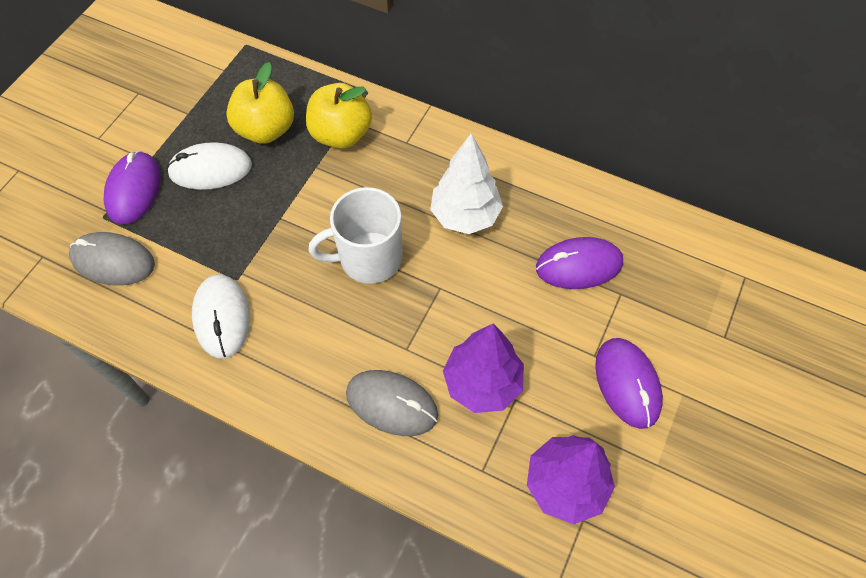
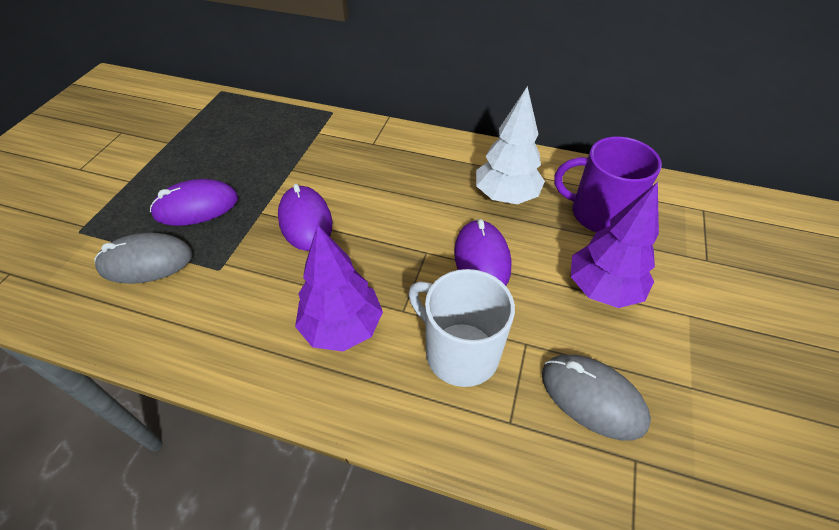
purple mug: 0 -> 1
white mouse: 2 -> 0
yellow apple: 2 -> 0

